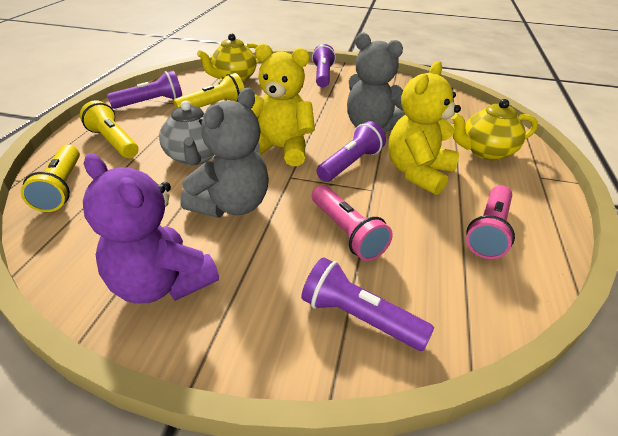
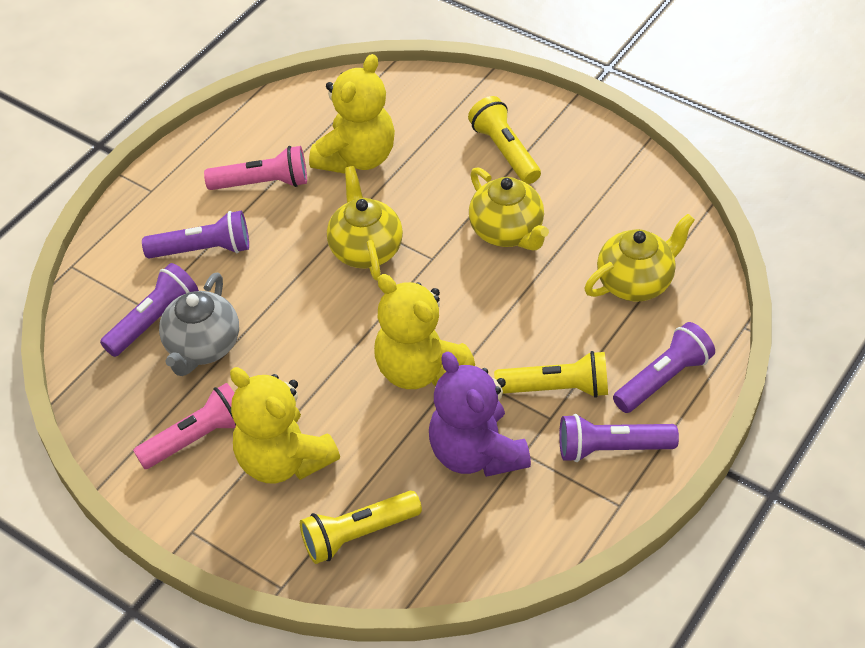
grey teddy bear: 2 -> 0
yellow teapot: 2 -> 3
yellow teddy bear: 2 -> 3

